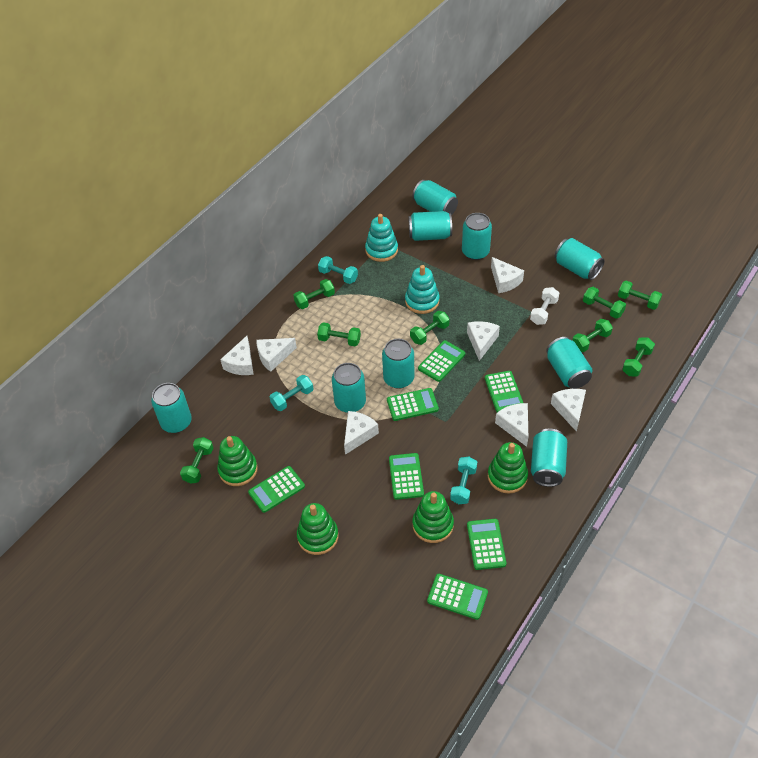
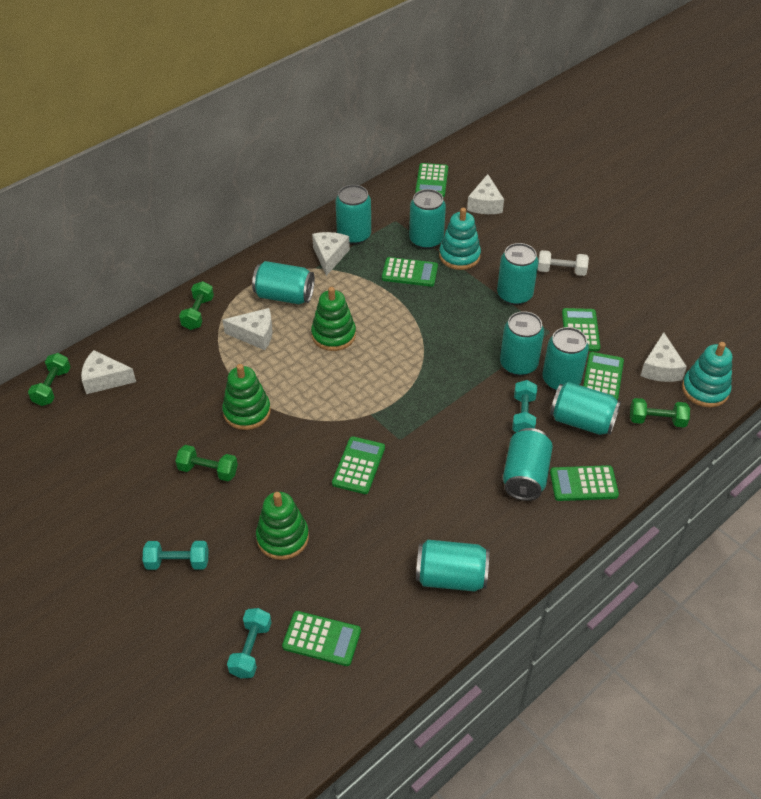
green dumbbell: 8 -> 4
green stacking toy: 4 -> 3
white cheese: 7 -> 5

